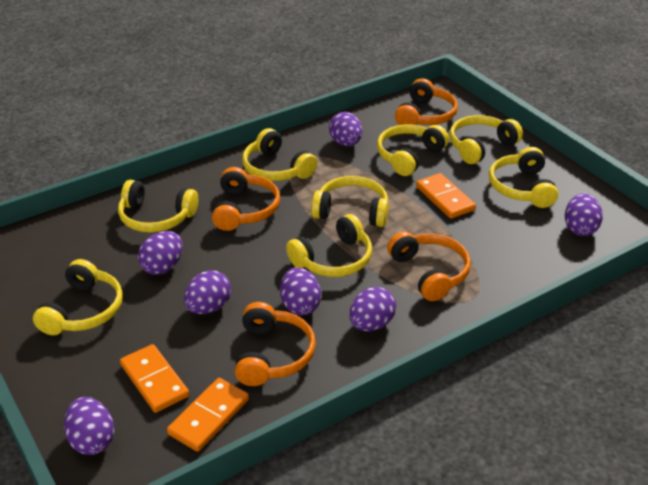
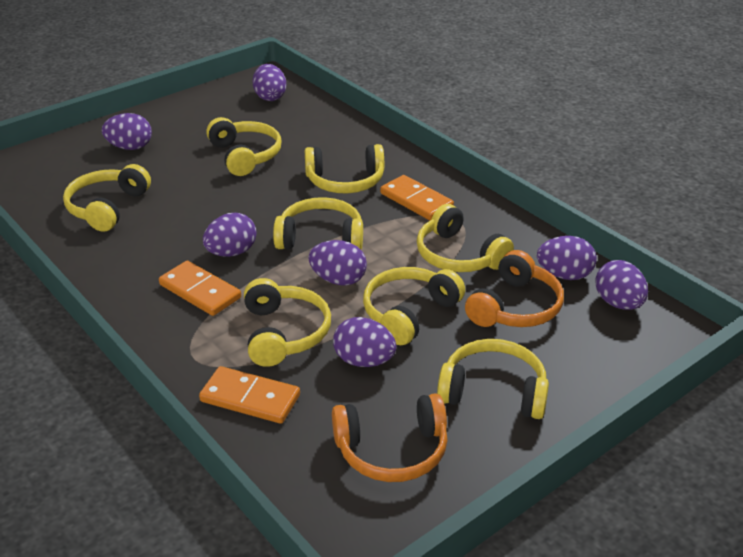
orange headphones: 4 -> 2

